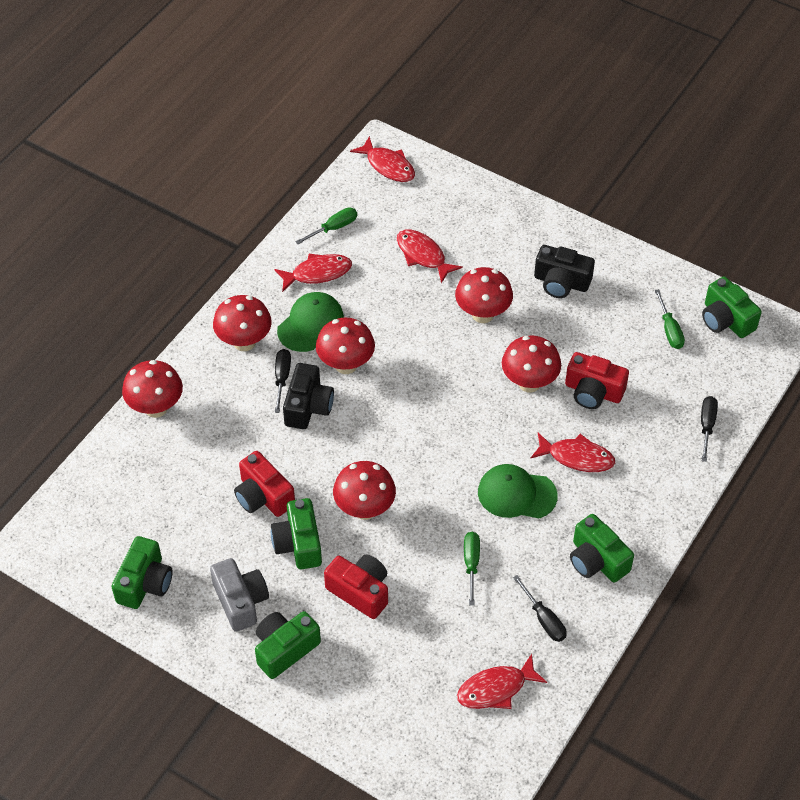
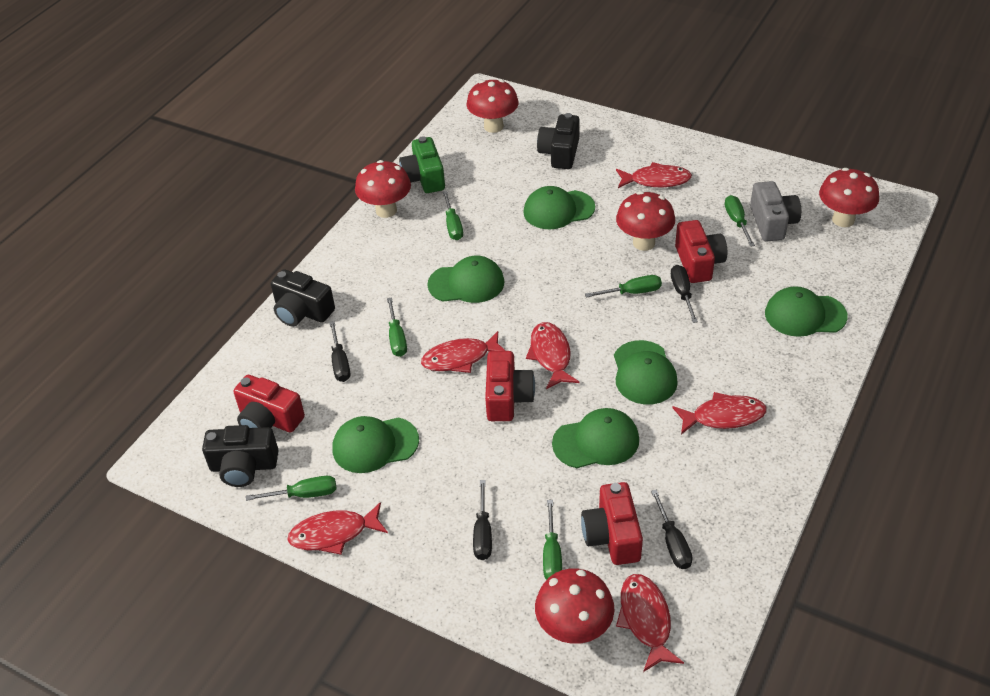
black camera: 2 -> 3
black screwdriver: 3 -> 4
green camera: 5 -> 1
green cap: 2 -> 6
green screwdriver: 3 -> 6
red camera: 3 -> 4
red fish: 5 -> 6
red mushroom: 6 -> 5

